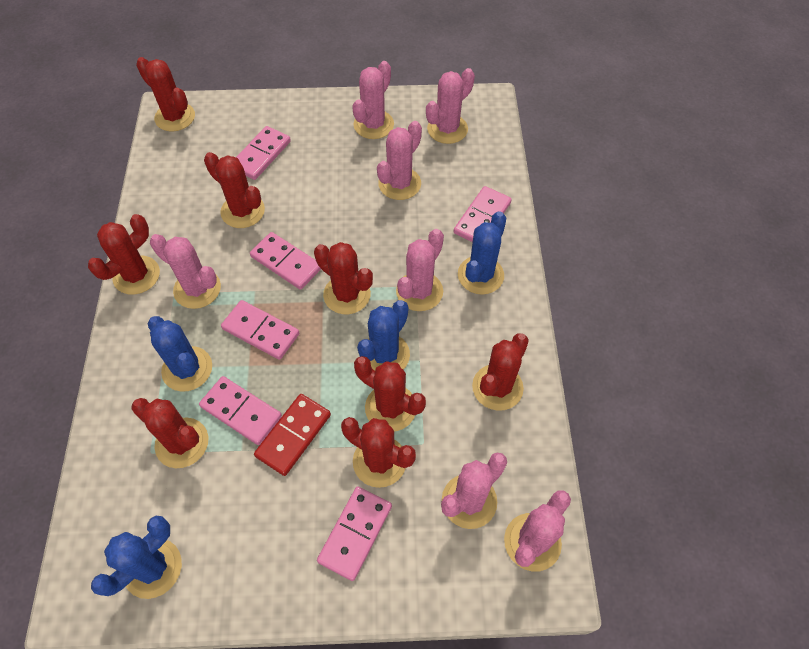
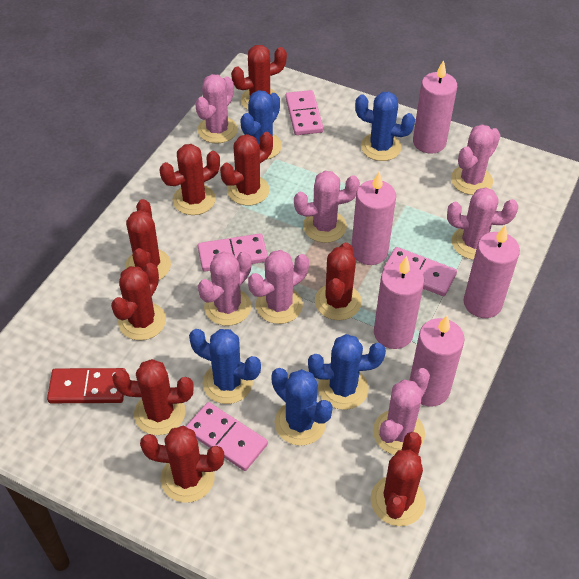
blue cactus: 4 -> 5
pink candle: 0 -> 5
pink domino: 6 -> 4
red cactus: 8 -> 9

